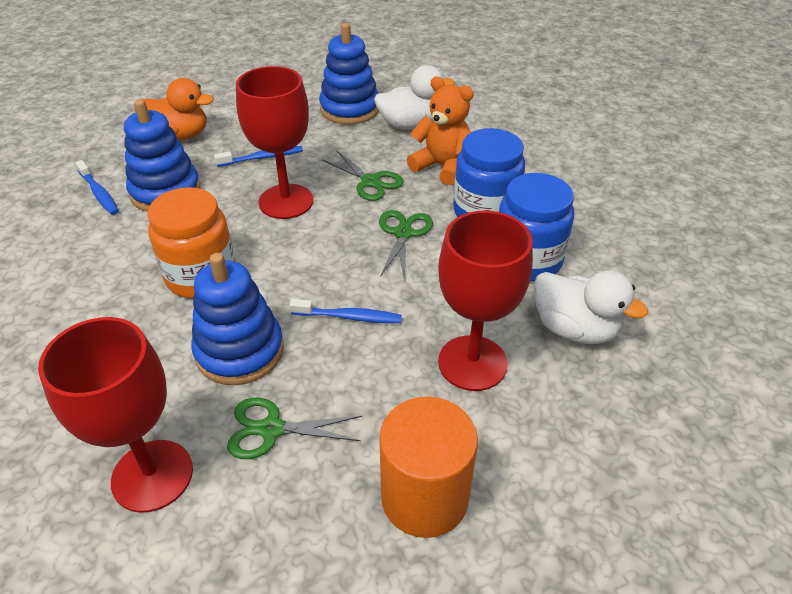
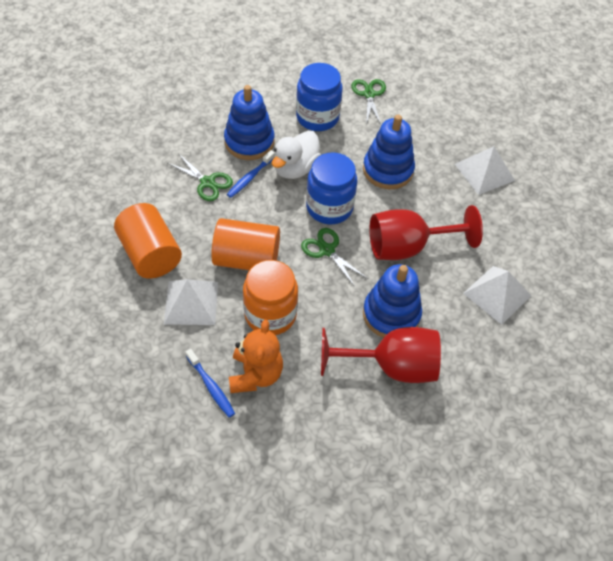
blue toothbrush: 3 -> 2
orange cylinder: 1 -> 2
orange duck: 1 -> 0
red goblet: 3 -> 2
white duck: 2 -> 1
white pyramid: 0 -> 3

